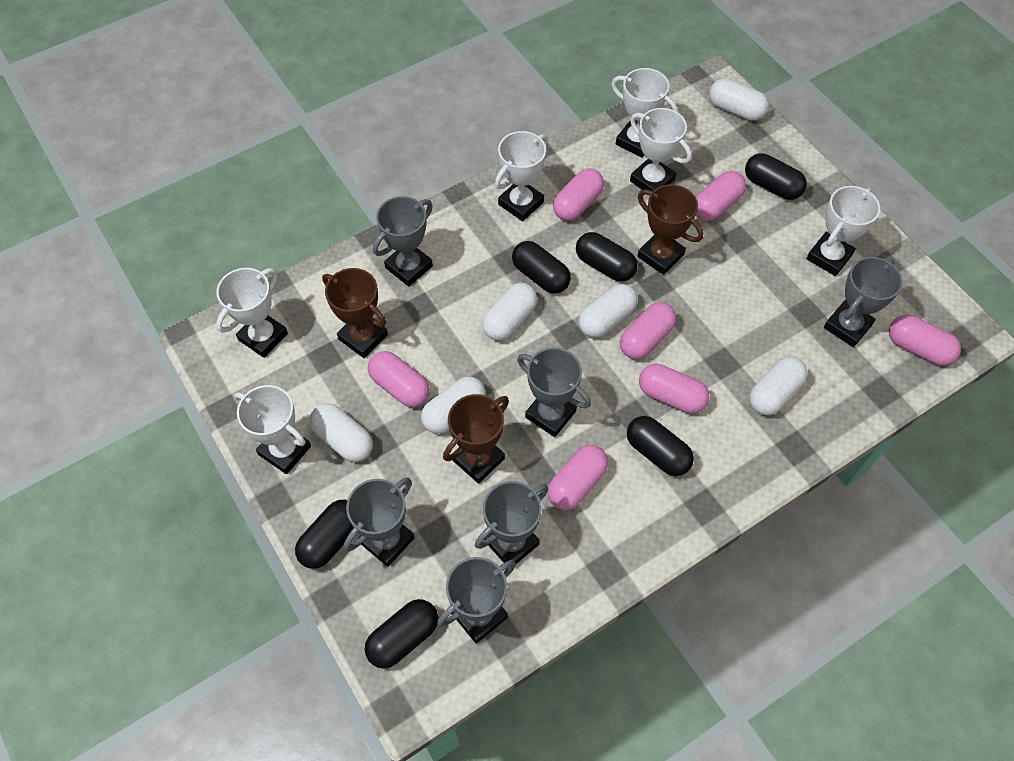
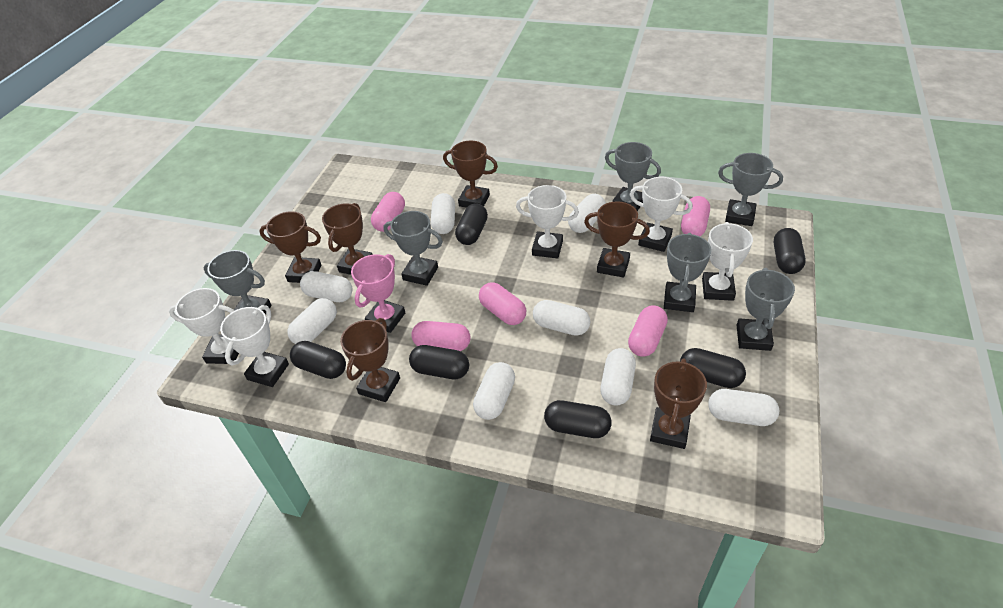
brown trophy: 3 -> 6
pink capsule: 7 -> 5
pink trophy: 0 -> 1
white capsule: 6 -> 8
white trophy: 6 -> 5

